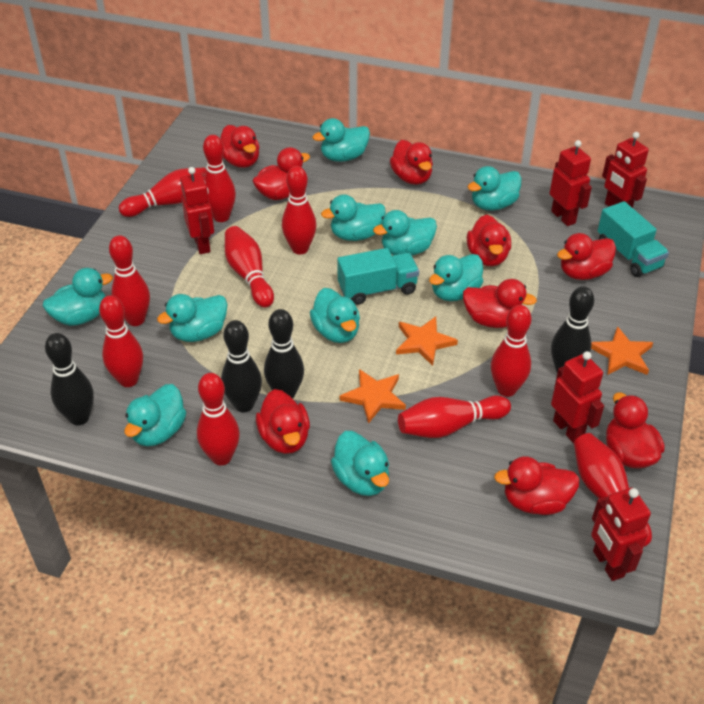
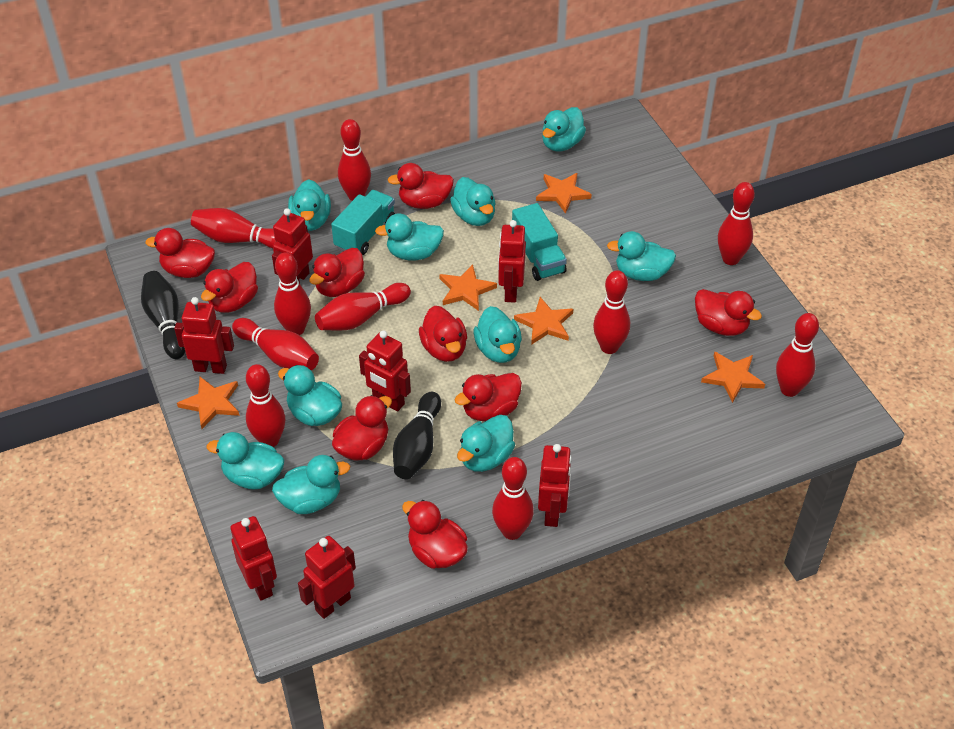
black bowling pin: 4 -> 2
orange star: 3 -> 5
red robot: 5 -> 7

